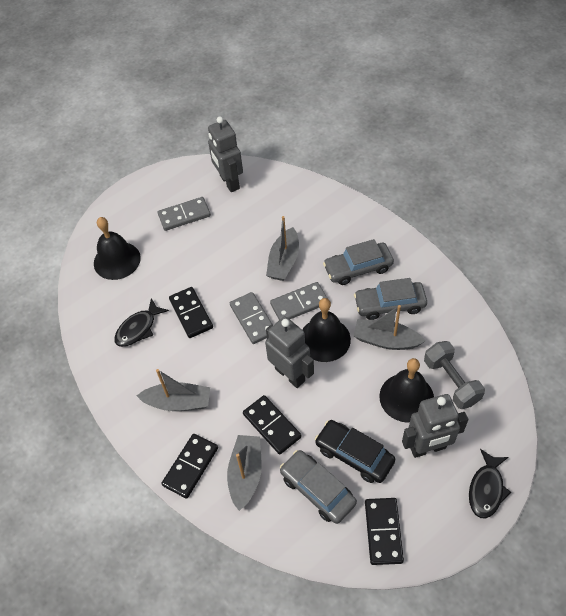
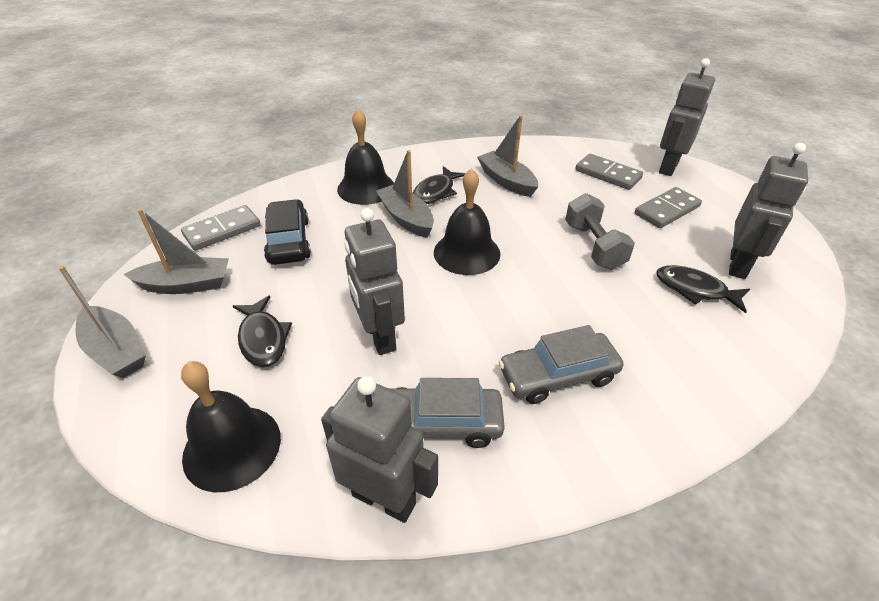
black domino: 4 -> 0
black fish: 2 -> 3
grey car: 3 -> 2
grey robot: 3 -> 4

